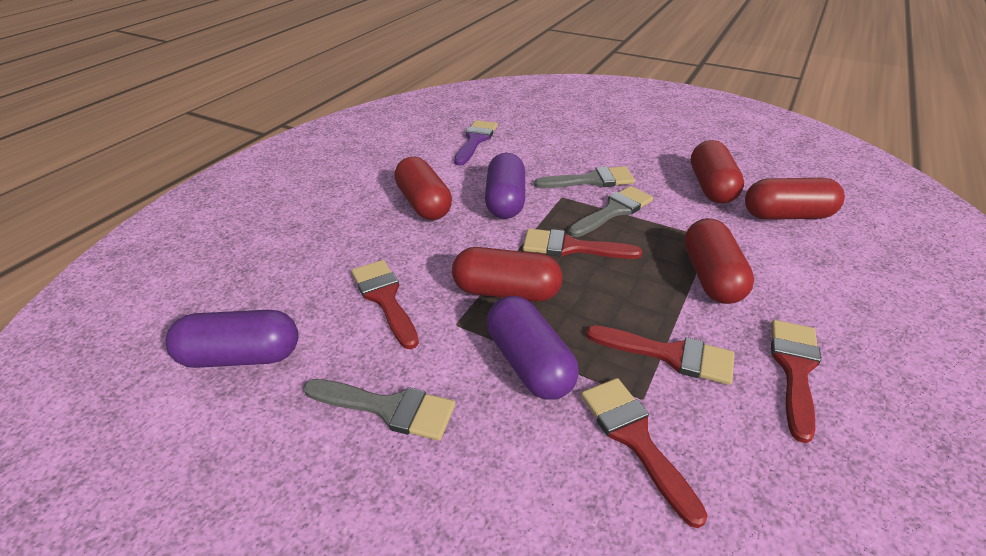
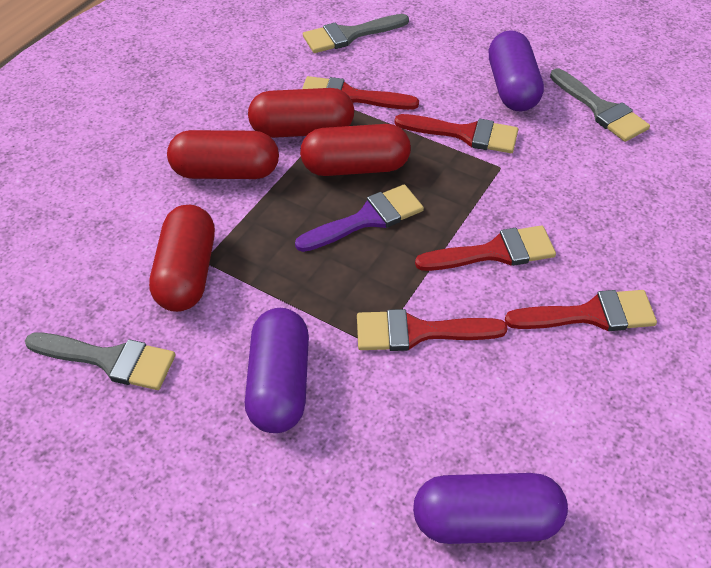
red capsule: 5 -> 4

